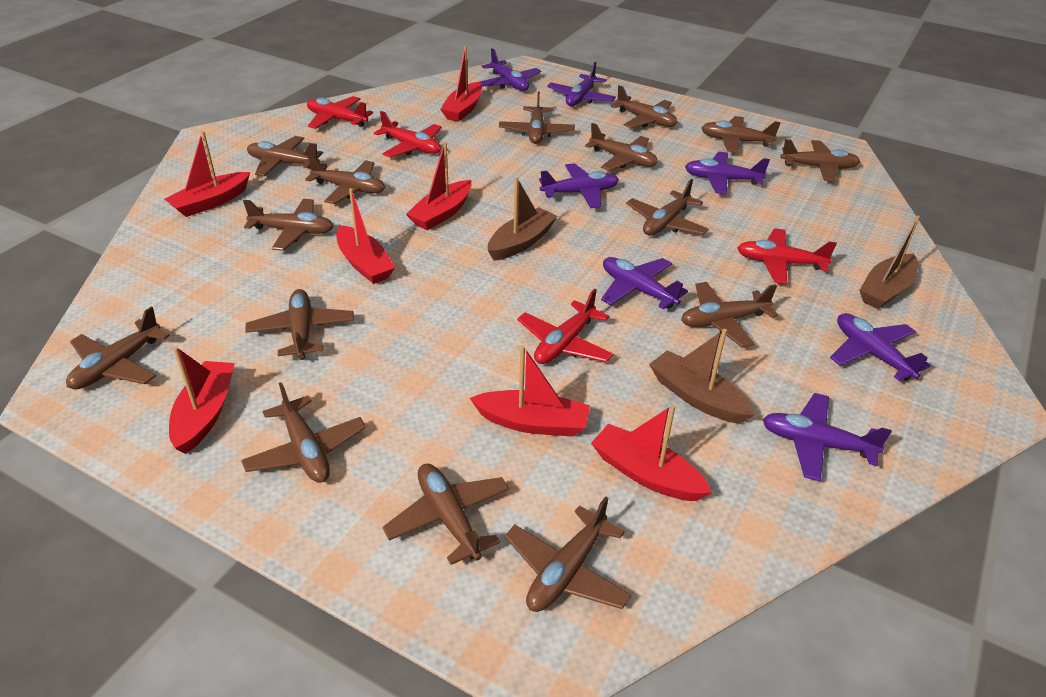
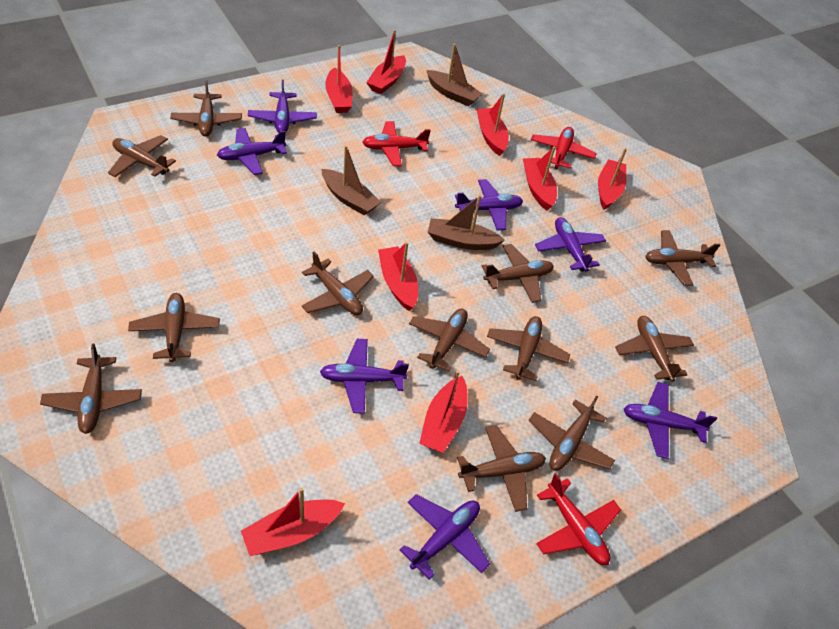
brown plane: 15 -> 12
red boat: 7 -> 8
red plane: 4 -> 3

